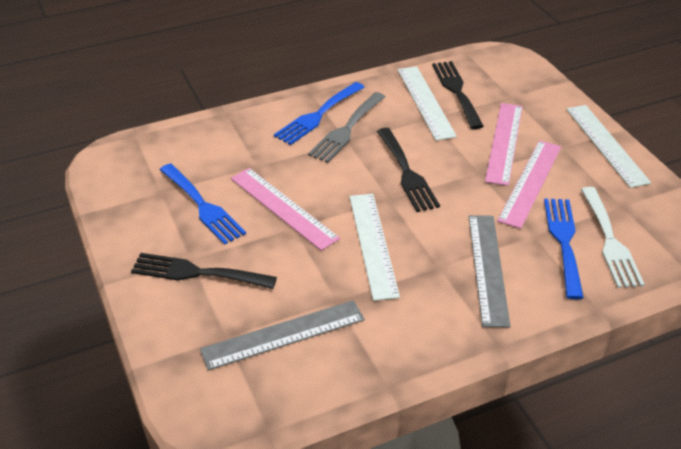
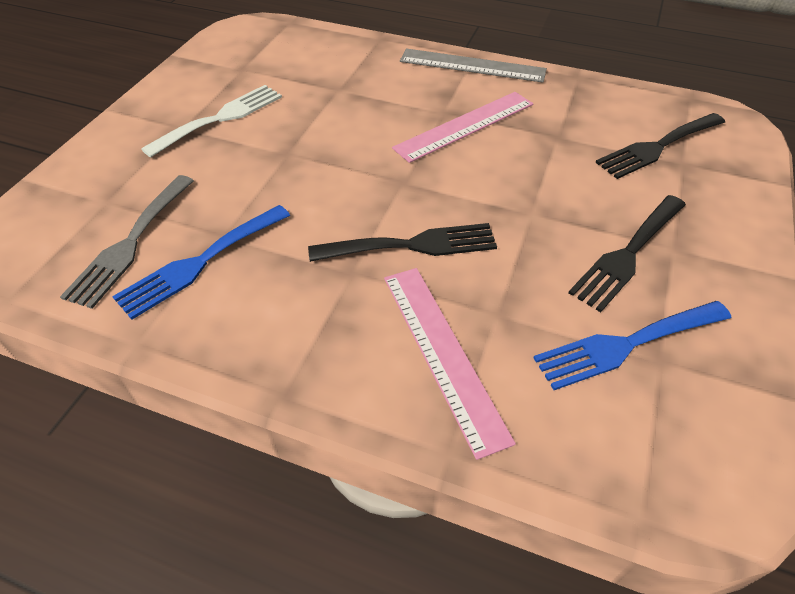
blue fork: 3 -> 2
grey ruler: 2 -> 1
pink ruler: 3 -> 2
white ruler: 3 -> 0

